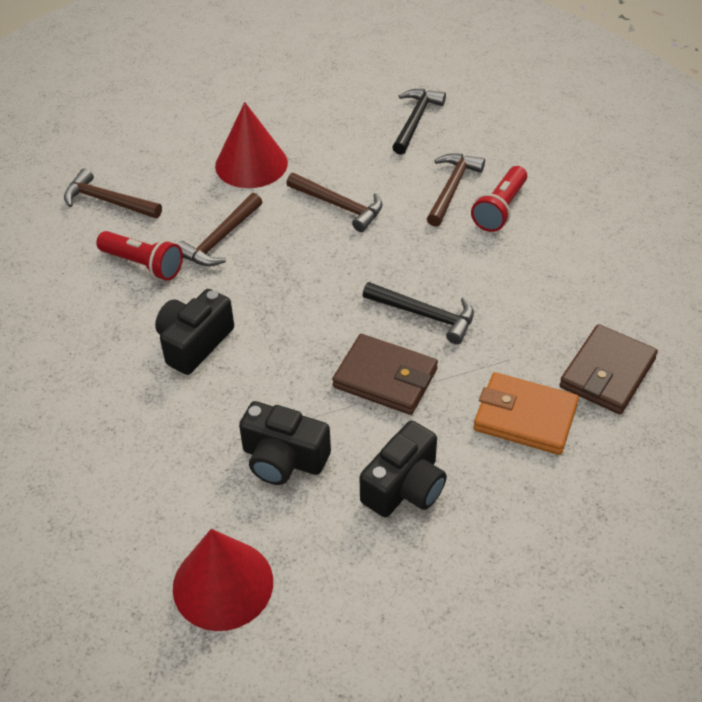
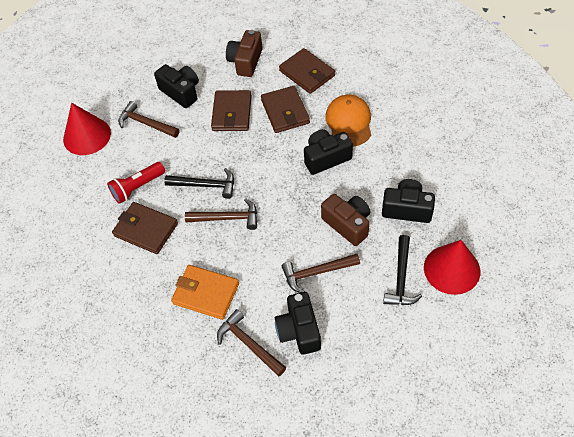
black camera: 3 -> 4
brown camera: 0 -> 2
brown wallet: 2 -> 4
orange cap: 0 -> 1
red flashlight: 2 -> 1

